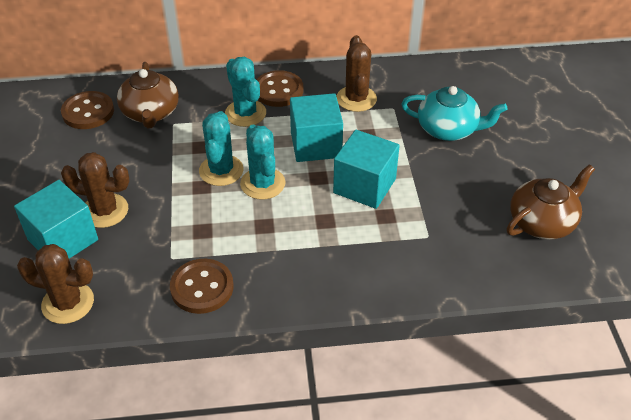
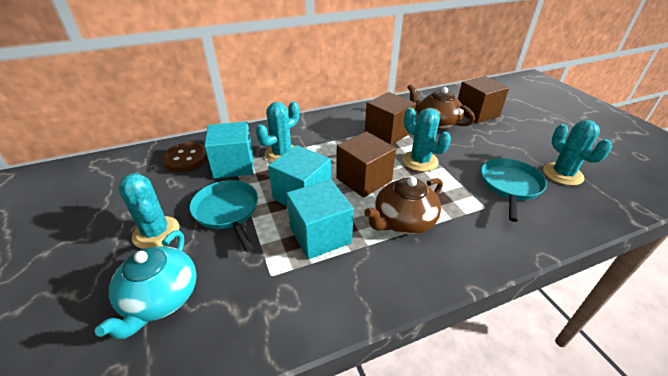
brown button: 3 -> 1
brown cactus: 3 -> 0
brown cube: 0 -> 3
turquoise cactus: 3 -> 4
turquoise pan: 0 -> 2

